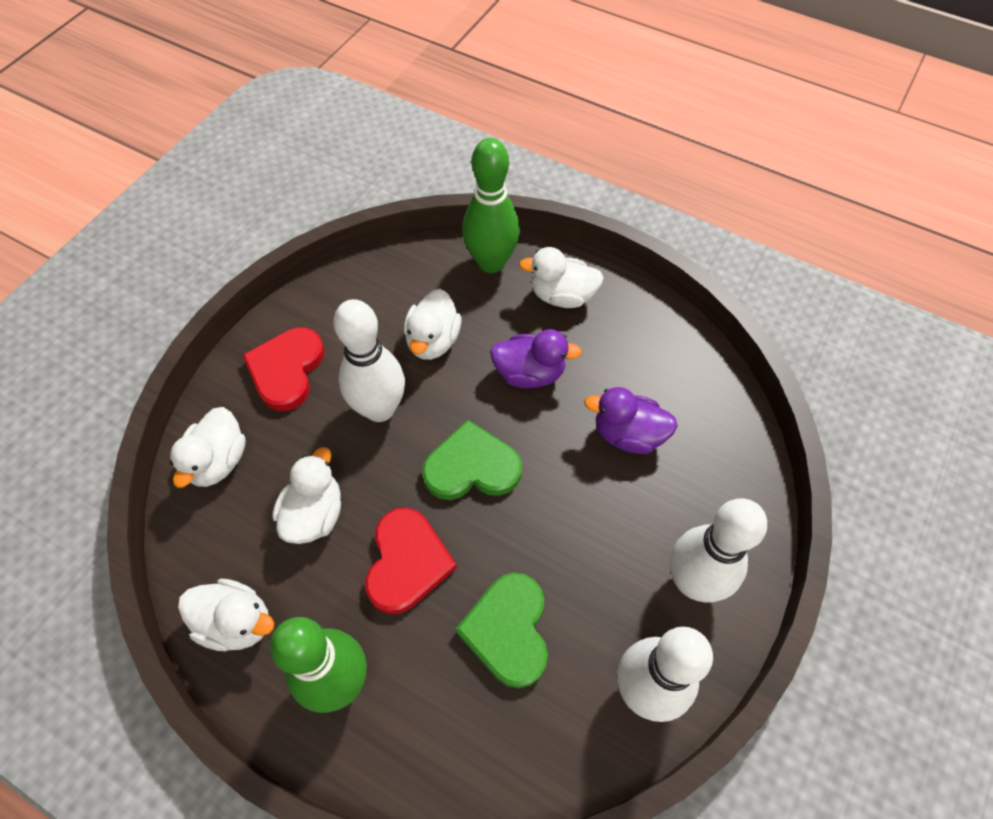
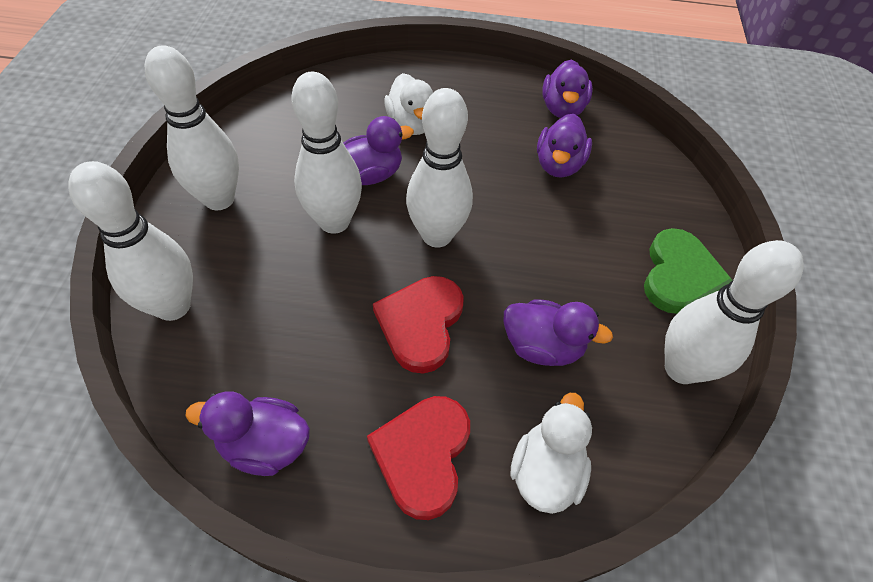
green bowling pin: 2 -> 0
green heart: 2 -> 1
purple duck: 2 -> 5
white bowling pin: 3 -> 5
white duck: 5 -> 2

